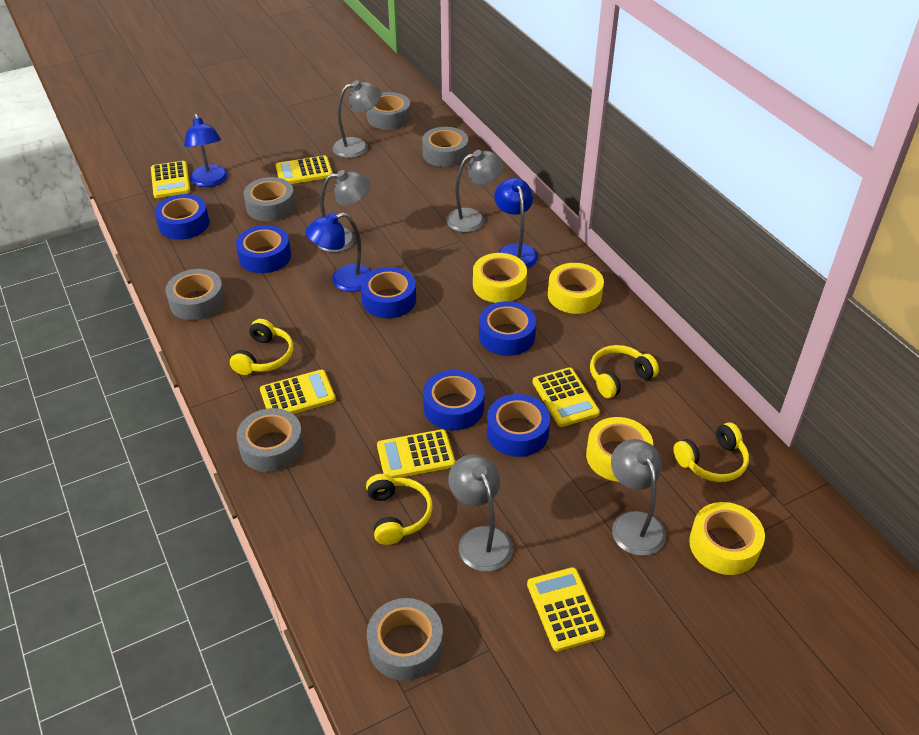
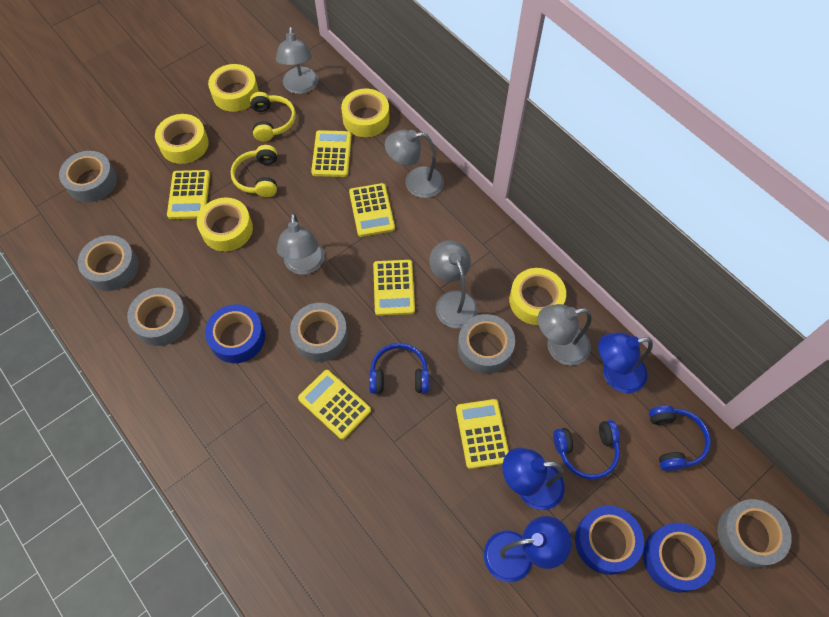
blue headphones: 0 -> 3
blue tape: 6 -> 3
yellow headphones: 4 -> 2
yellow tape: 4 -> 5

